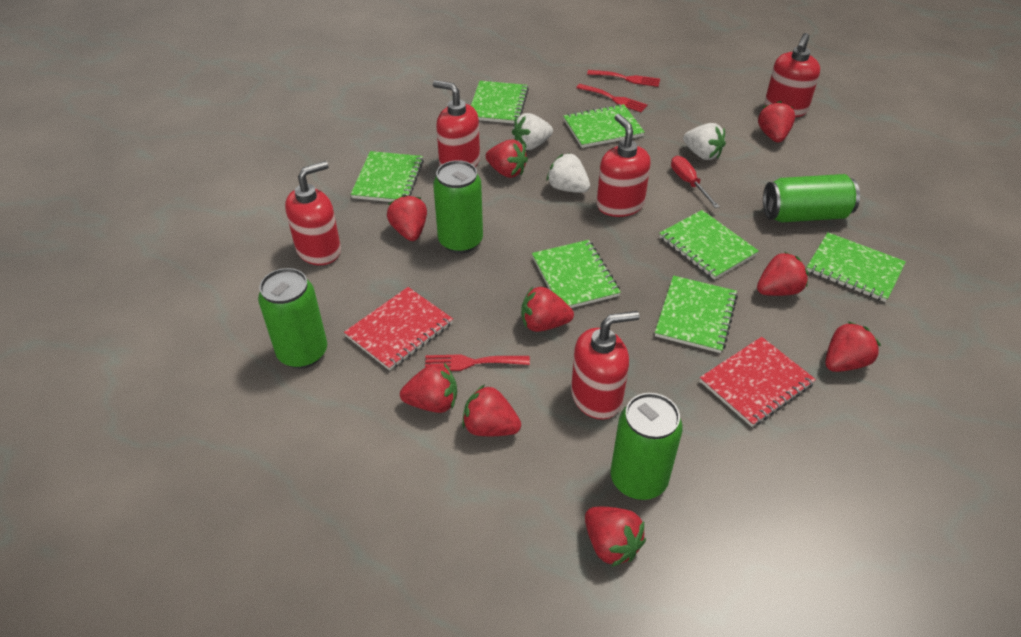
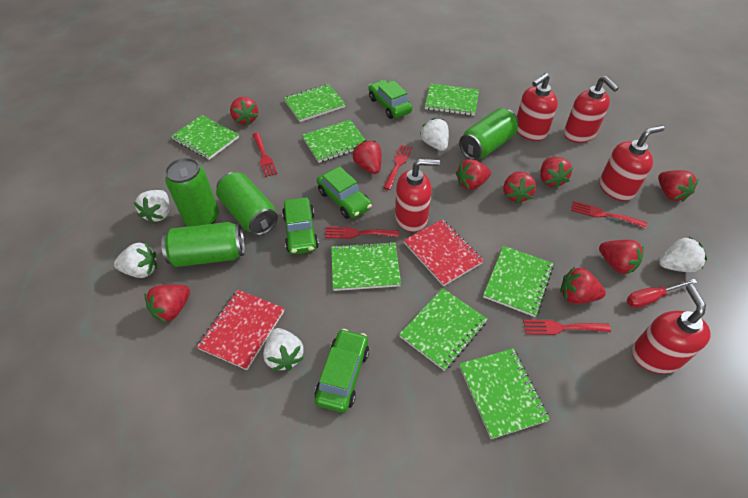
green car: 0 -> 4
green notebook: 7 -> 8
red fork: 3 -> 5
white strawberry: 3 -> 5

